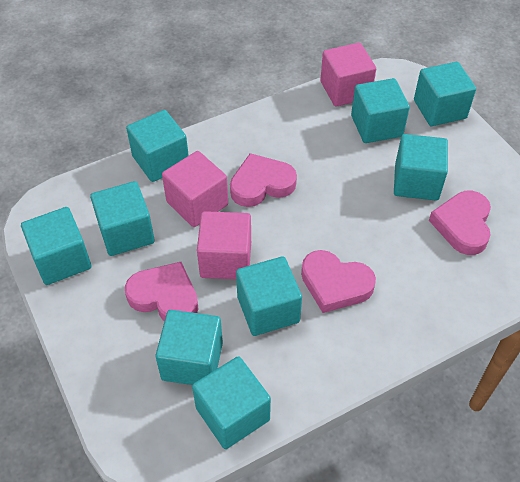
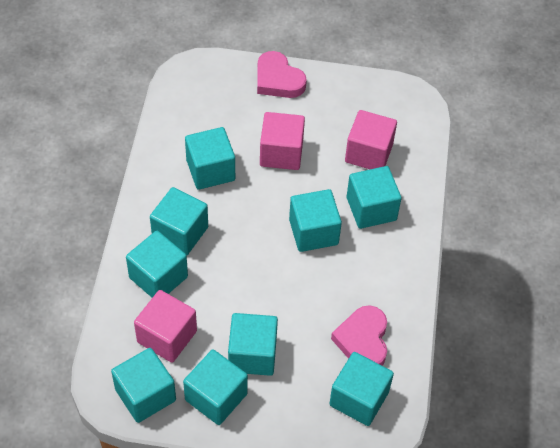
pink heart: 4 -> 2

